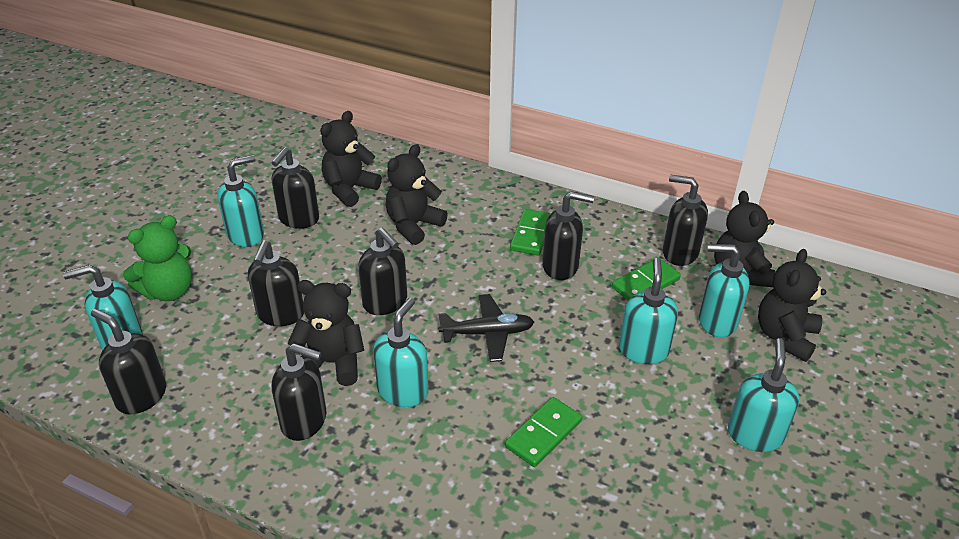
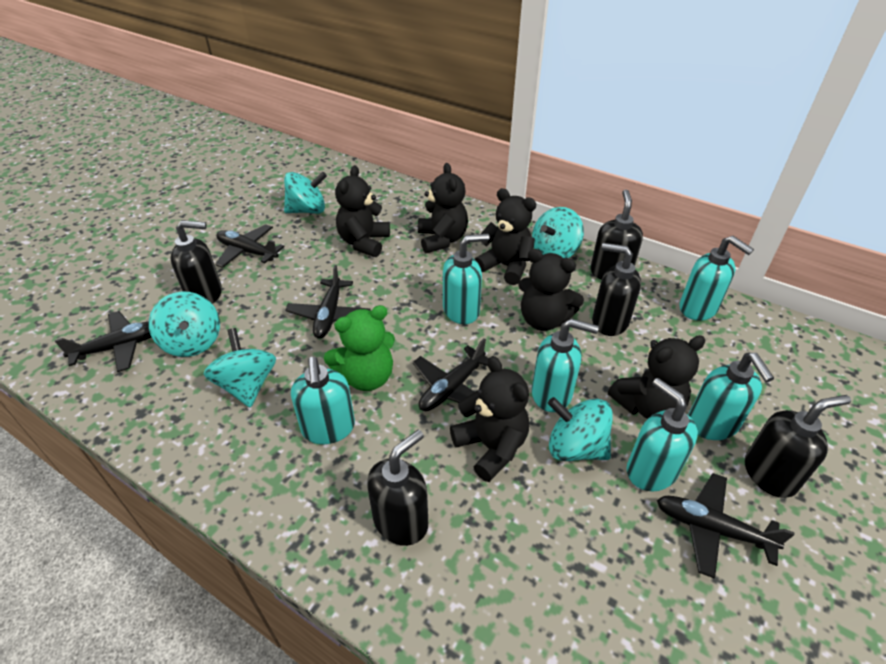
black plane: 1 -> 5
black soap dispenser: 7 -> 5
black teddy bear: 5 -> 6
green domino: 3 -> 0
turquoise spinning top: 0 -> 5

